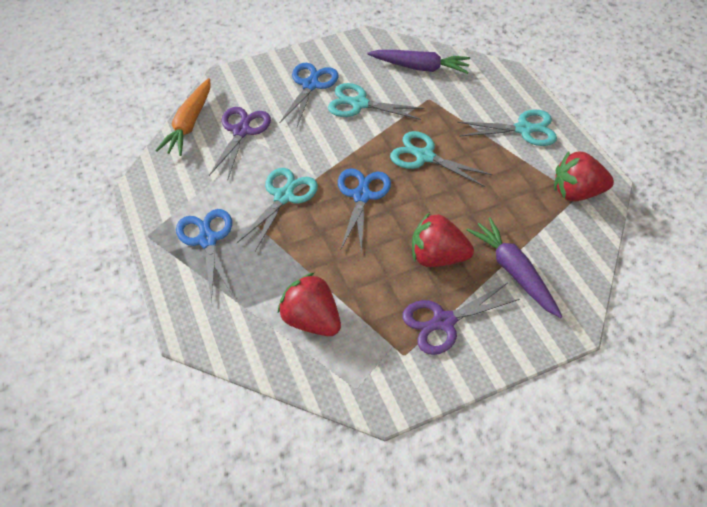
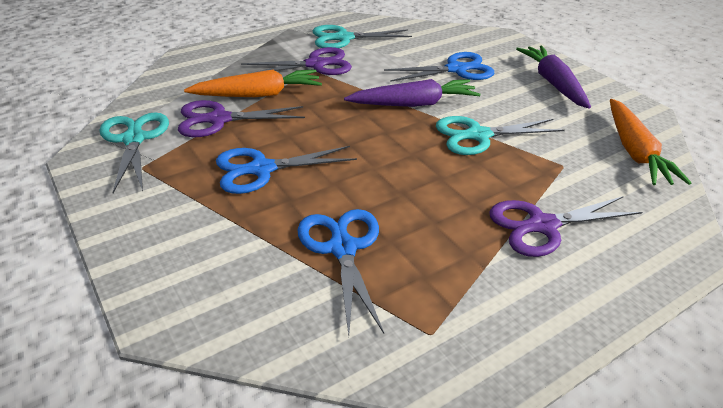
orange carrot: 1 -> 2
purple scissors: 2 -> 3
red strawberry: 3 -> 0
turquoise scissors: 4 -> 3

